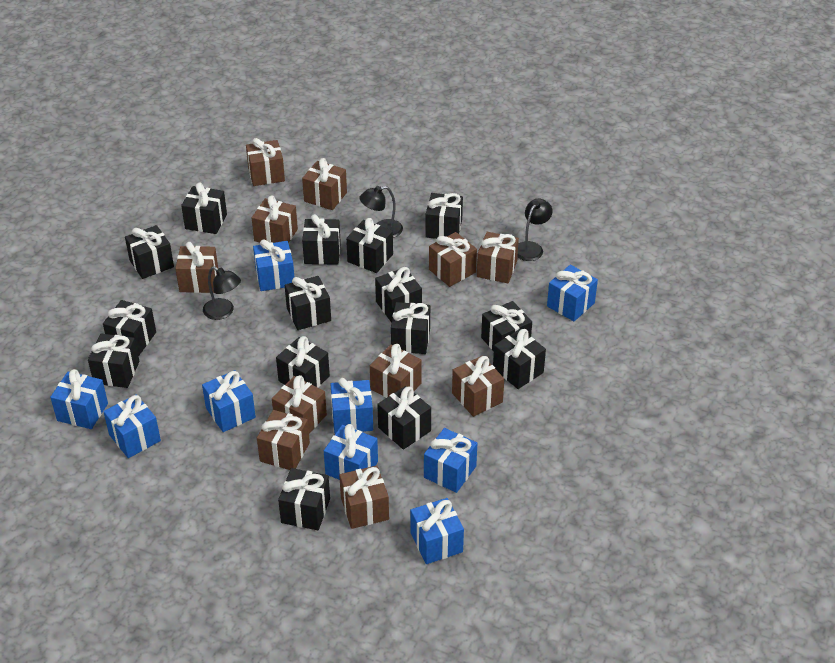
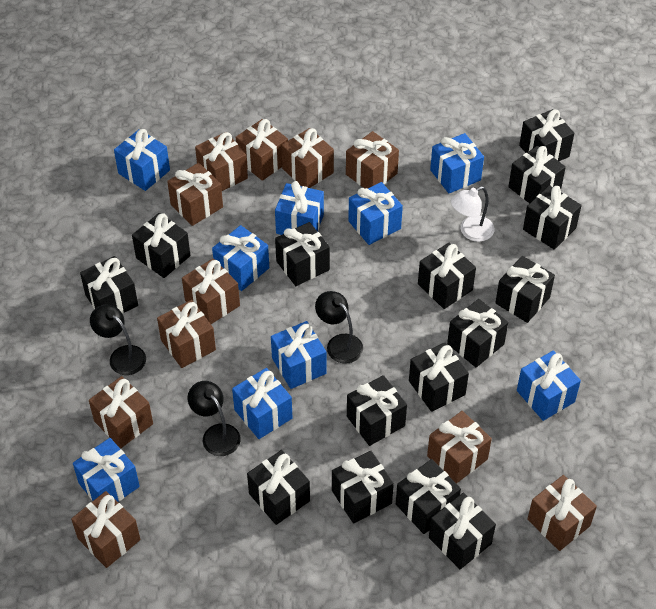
white lamp: 0 -> 1

